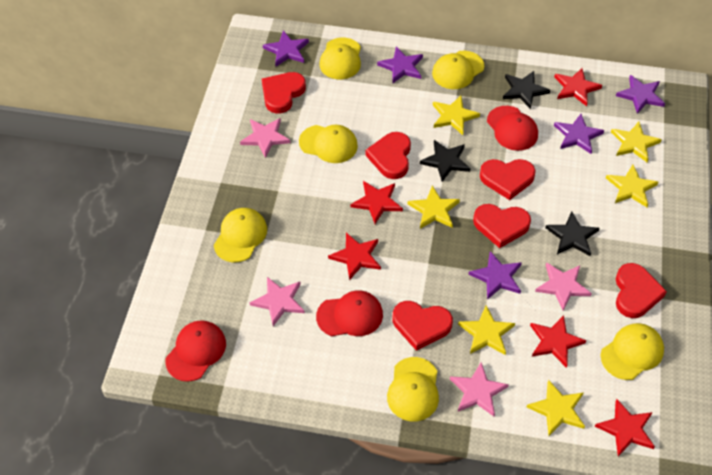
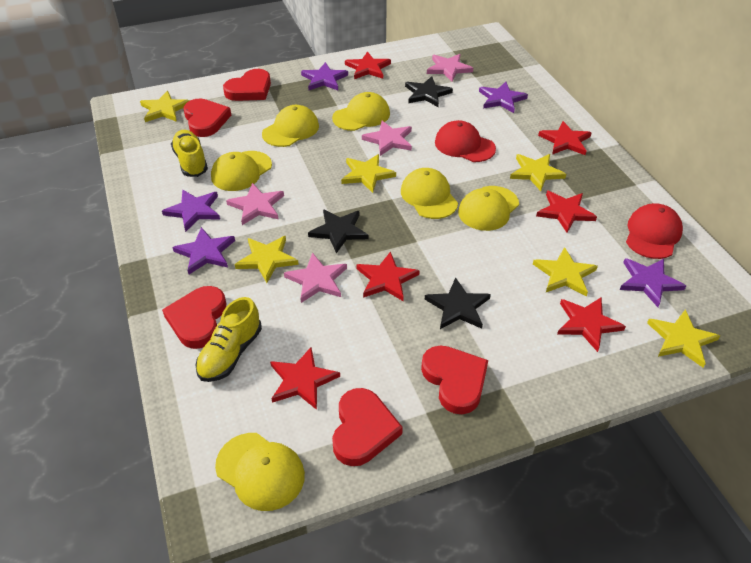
red cap: 3 -> 2
red heart: 6 -> 5
red star: 5 -> 6
yellow shoe: 0 -> 2

